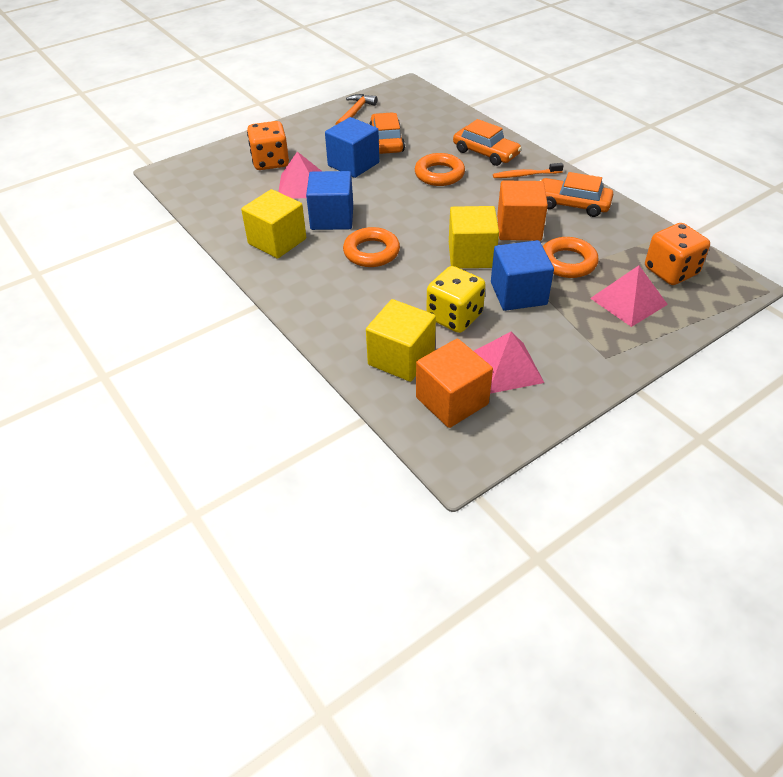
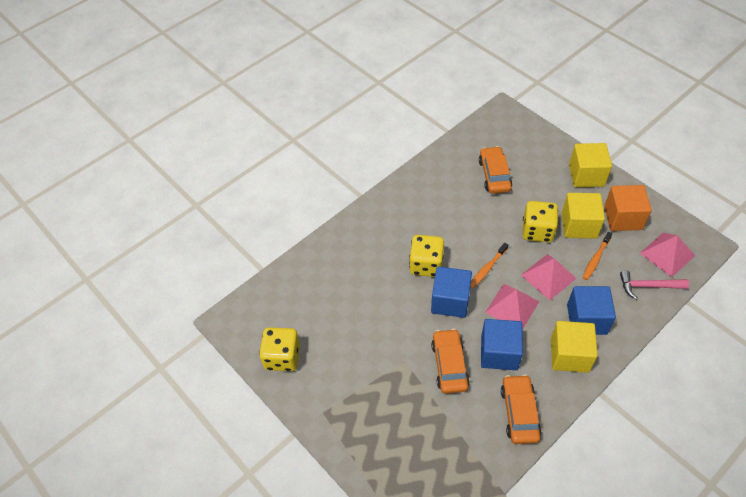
orange cube: 2 -> 1
orange dice: 2 -> 0
orange hammer: 1 -> 0
orange ring: 3 -> 0
orange toothbrush: 1 -> 2
pink hammer: 0 -> 1
yellow dice: 1 -> 3

